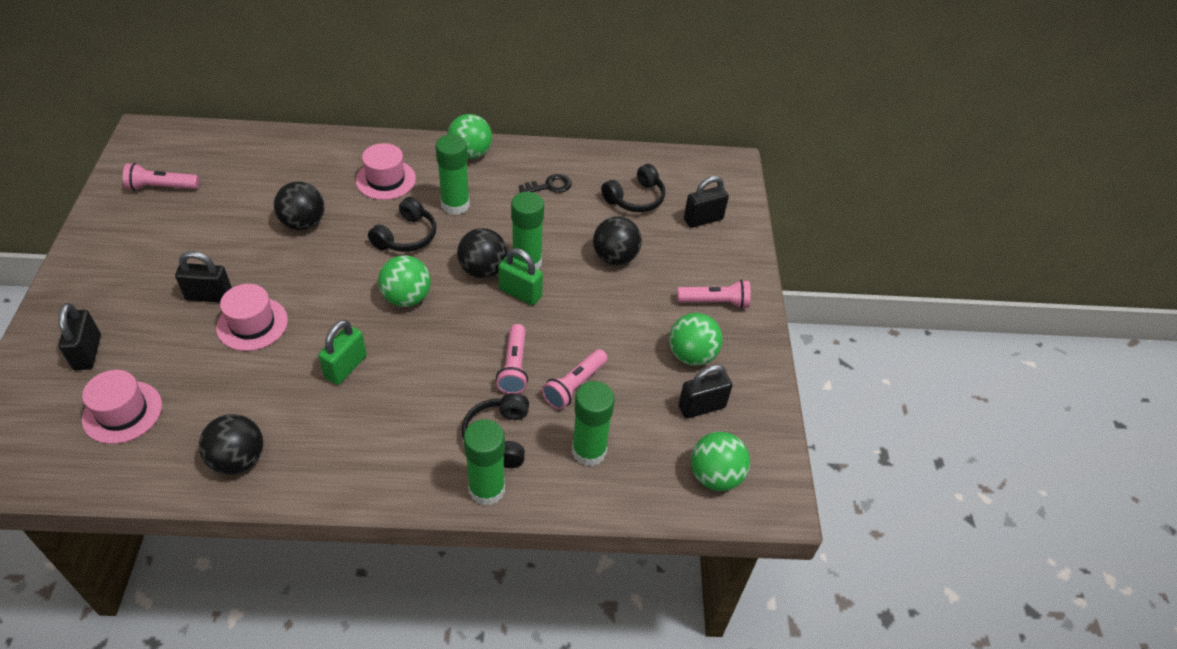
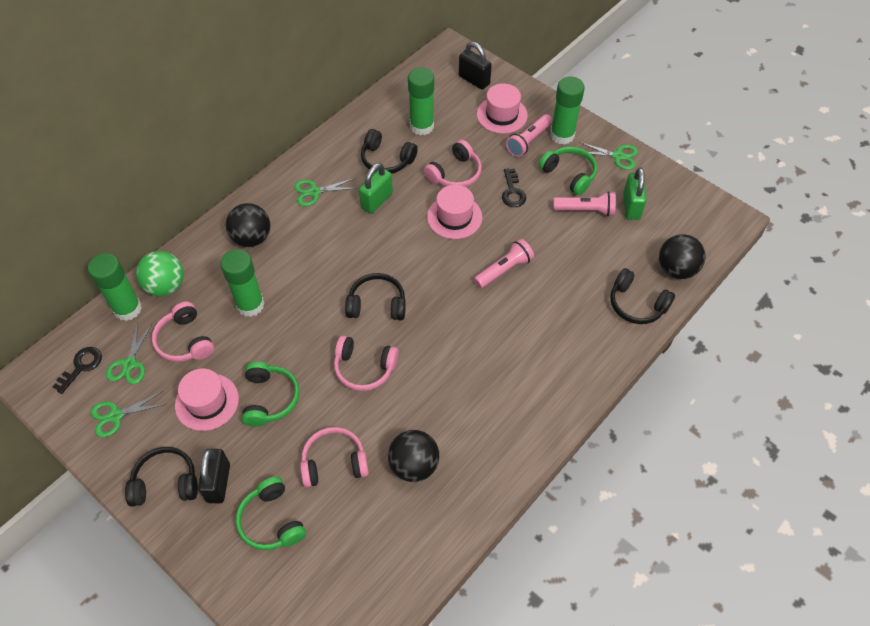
black ball: 4 -> 3
black headphones: 3 -> 4
black key: 1 -> 2
black padlock: 4 -> 2
green ball: 4 -> 1
green headphones: 0 -> 3
green scissors: 0 -> 4
pink flashlight: 4 -> 3
pink headphones: 0 -> 4

